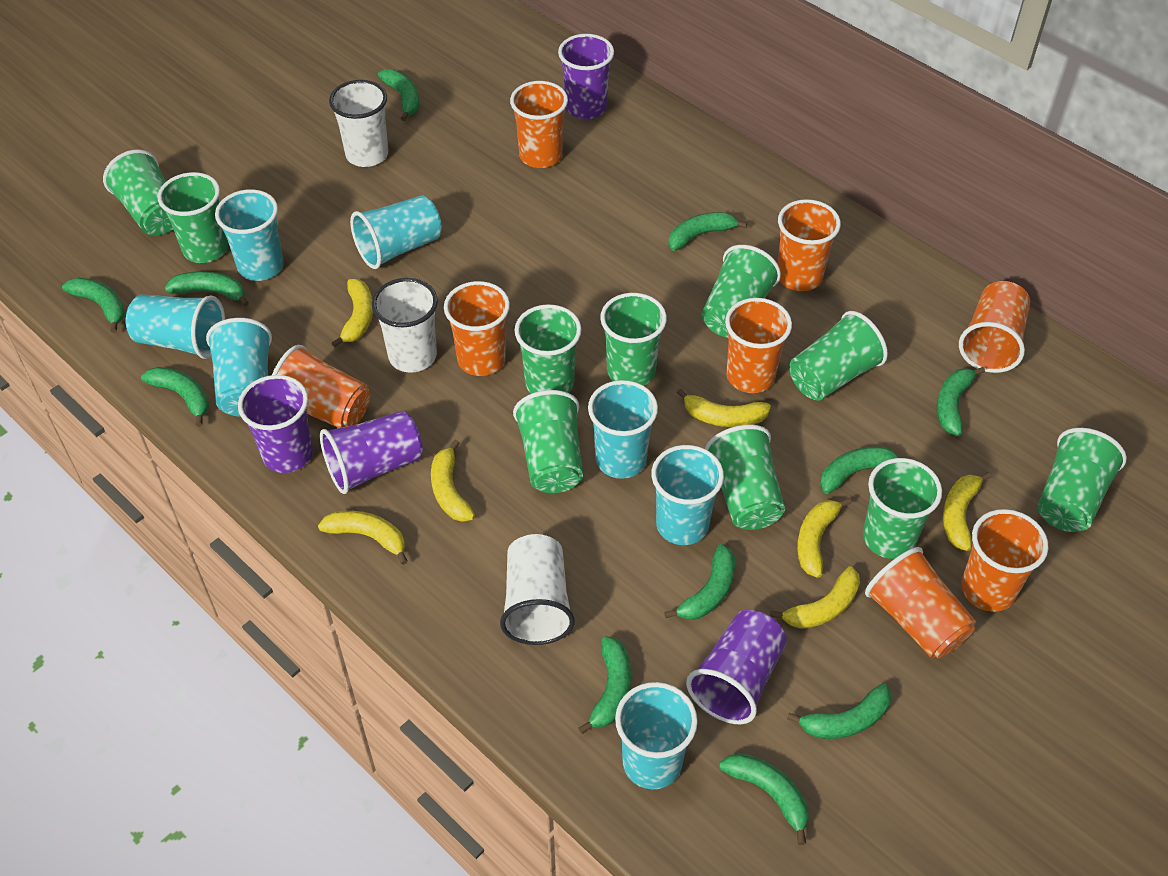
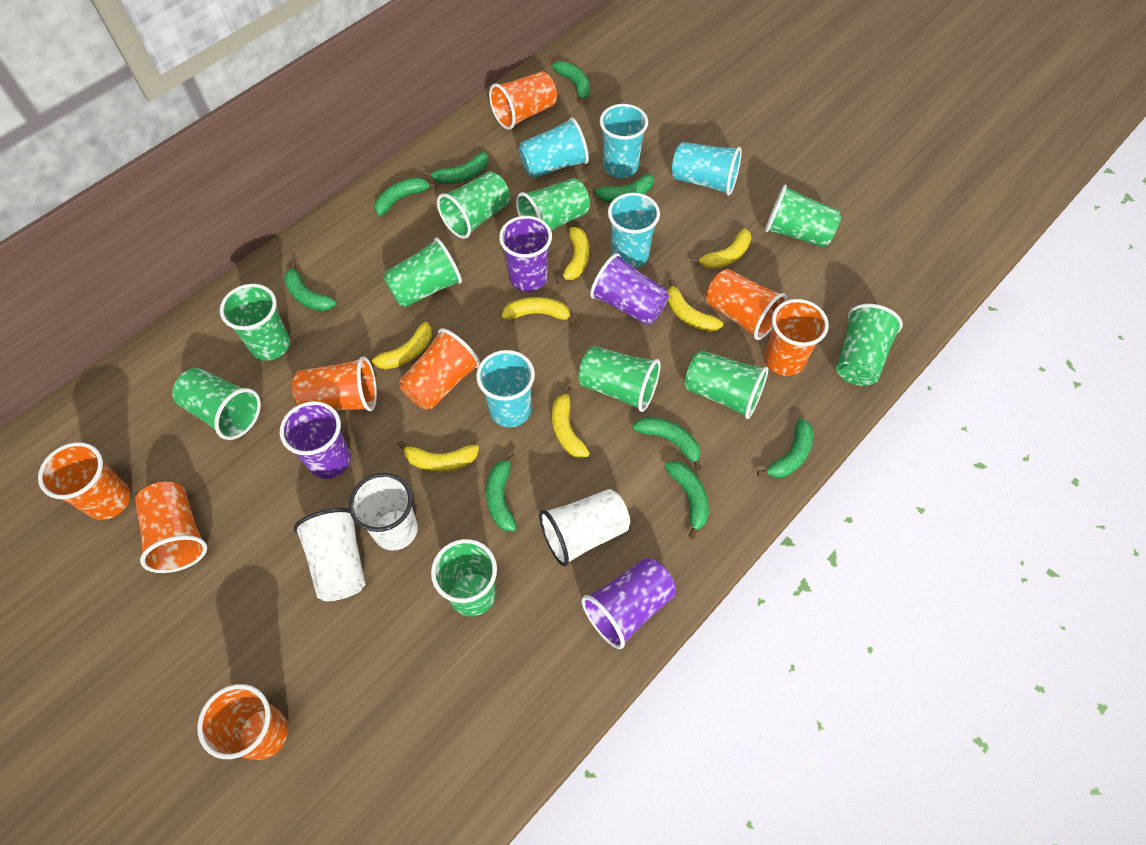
green banana: 11 -> 9
turquoise cup: 7 -> 5

